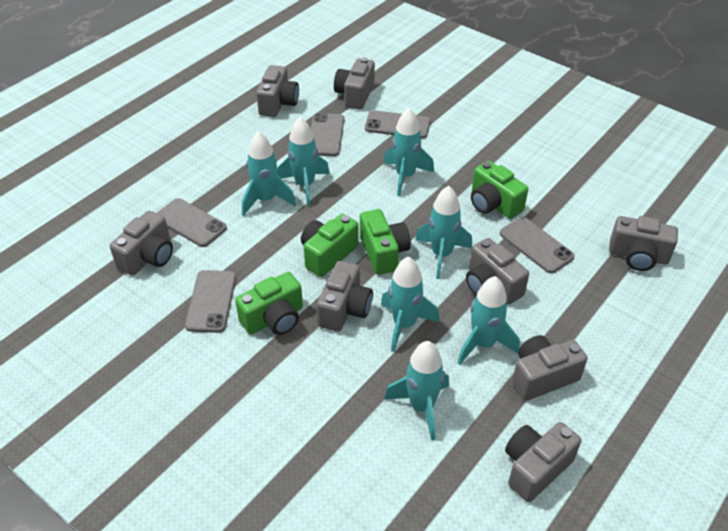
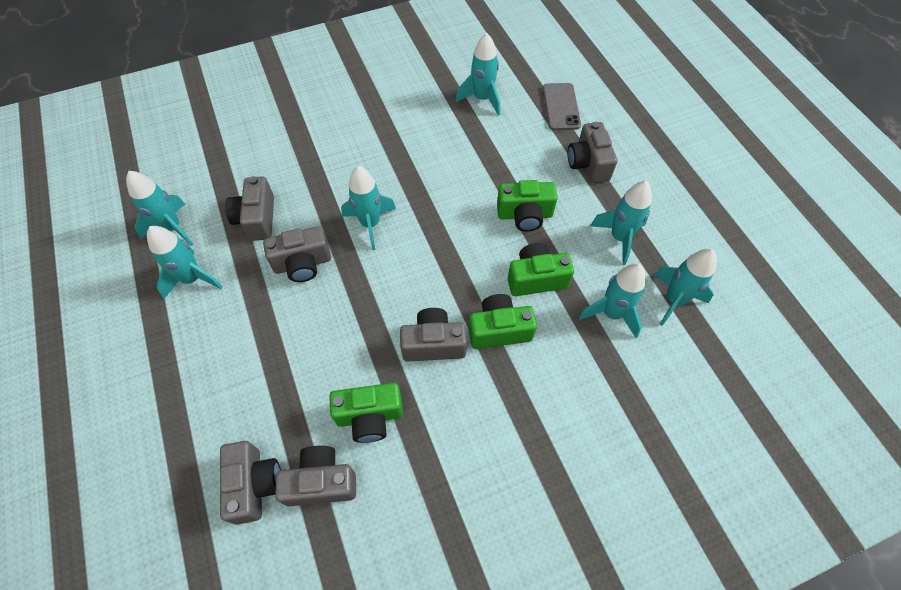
grey camera: 8 -> 6
grey phone: 5 -> 1

